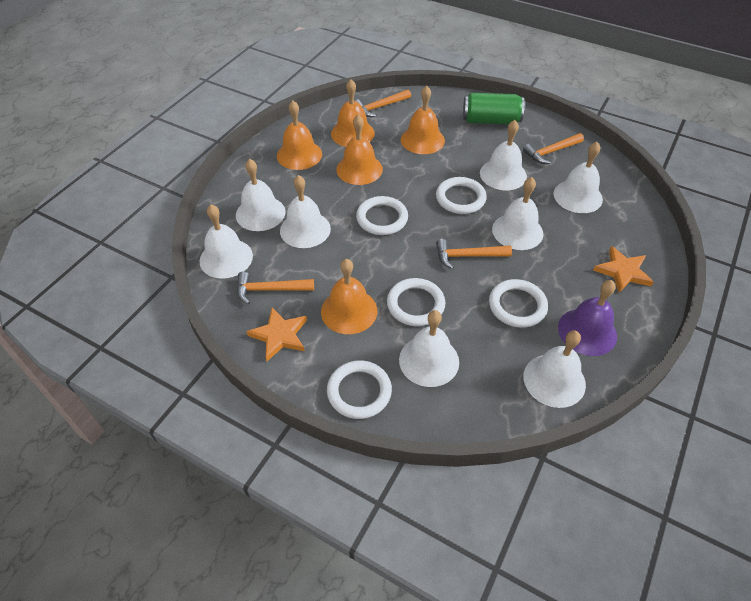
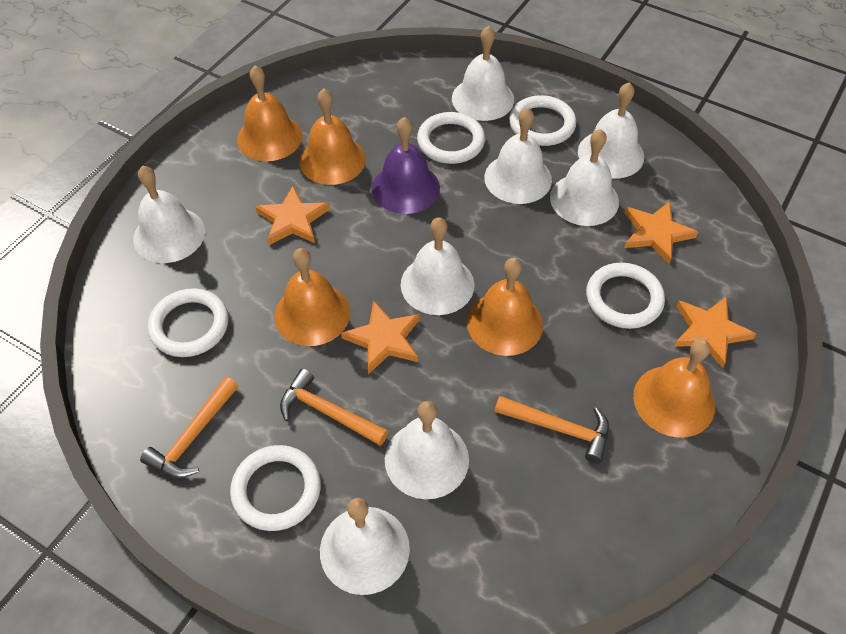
green can: 1 -> 0
orange hammer: 4 -> 3
orange star: 2 -> 4

